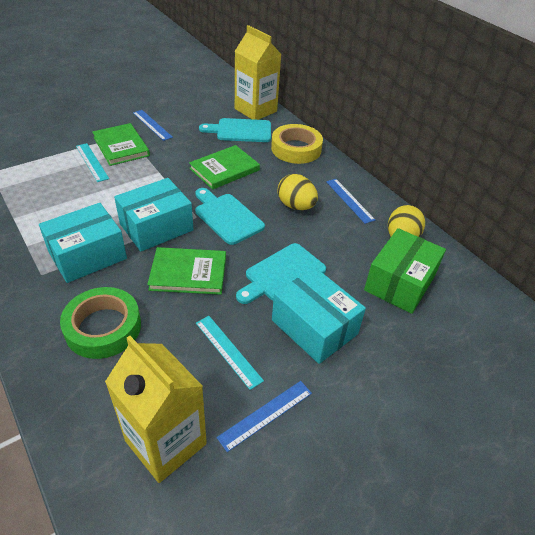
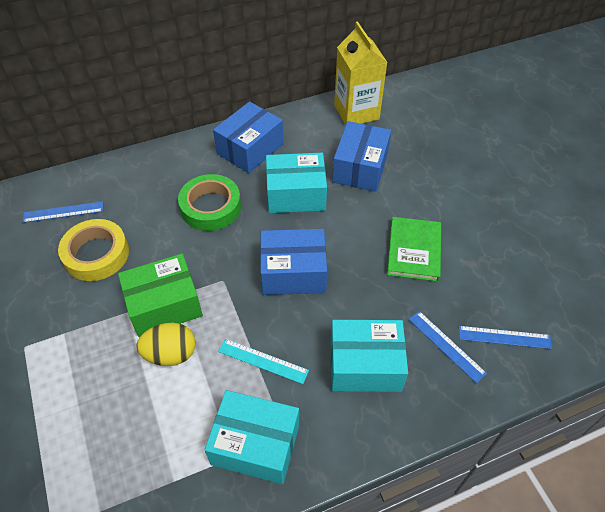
blue box: 0 -> 3
green book: 3 -> 1
turquoise cutting board: 3 -> 0
turquoise ruler: 2 -> 1
yellow carton: 2 -> 1
yellow egg: 2 -> 1

